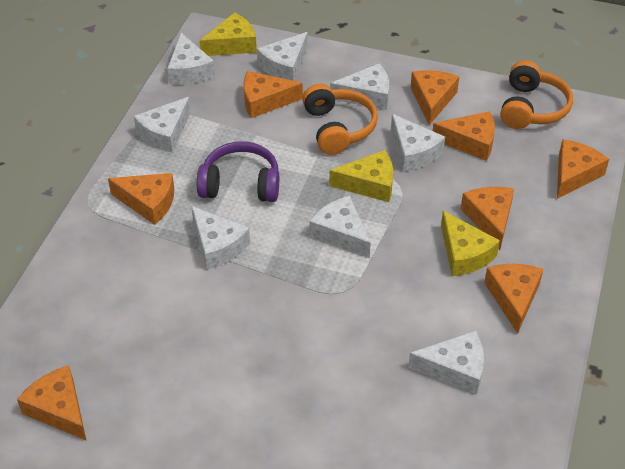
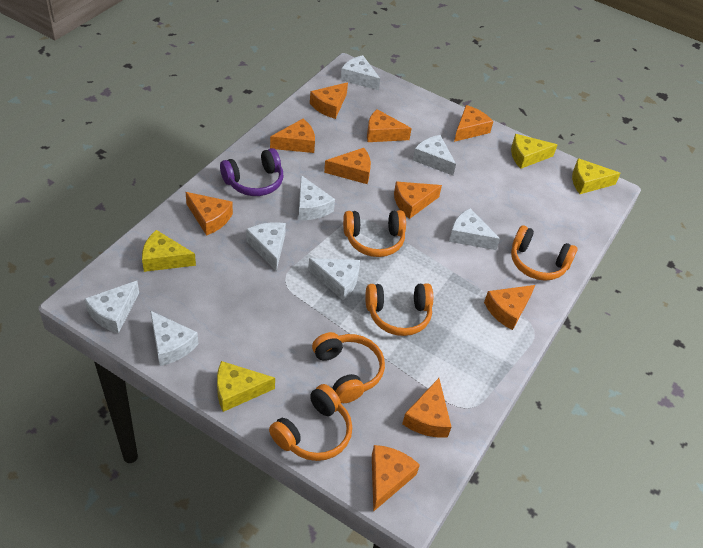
orange cheese: 8 -> 10
orange headphones: 2 -> 5
yellow cheese: 3 -> 4

